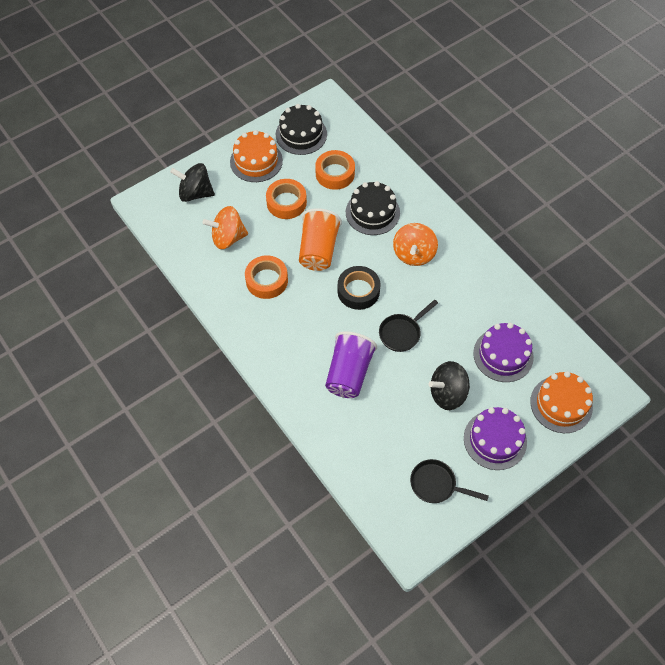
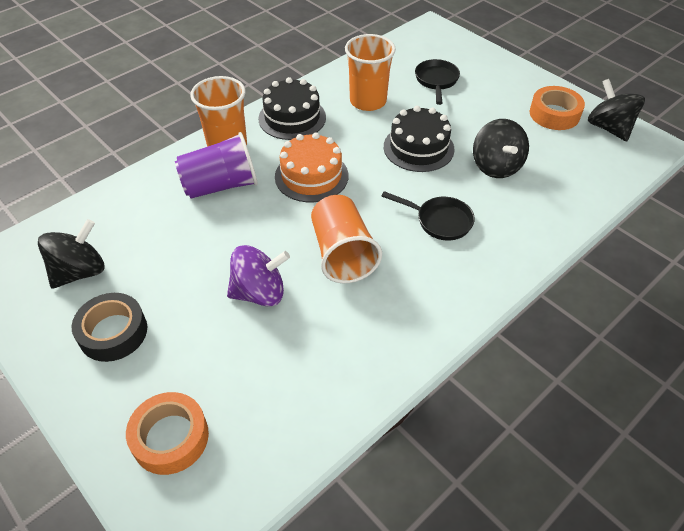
black spinning top: 2 -> 3
orange cake: 2 -> 1
orange cup: 1 -> 3
orange spinning top: 2 -> 0
orange tape: 3 -> 2
purple cake: 2 -> 0
purple spinning top: 0 -> 1

